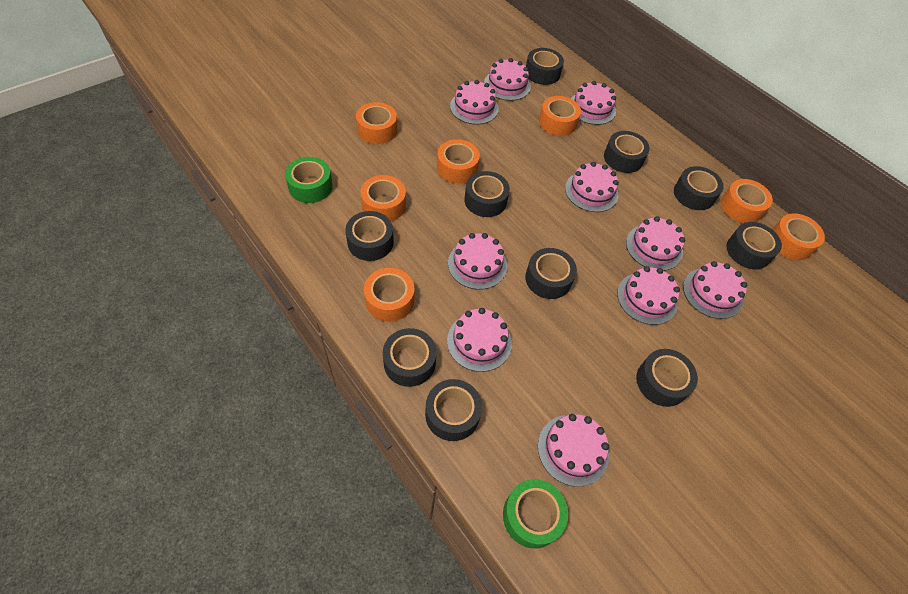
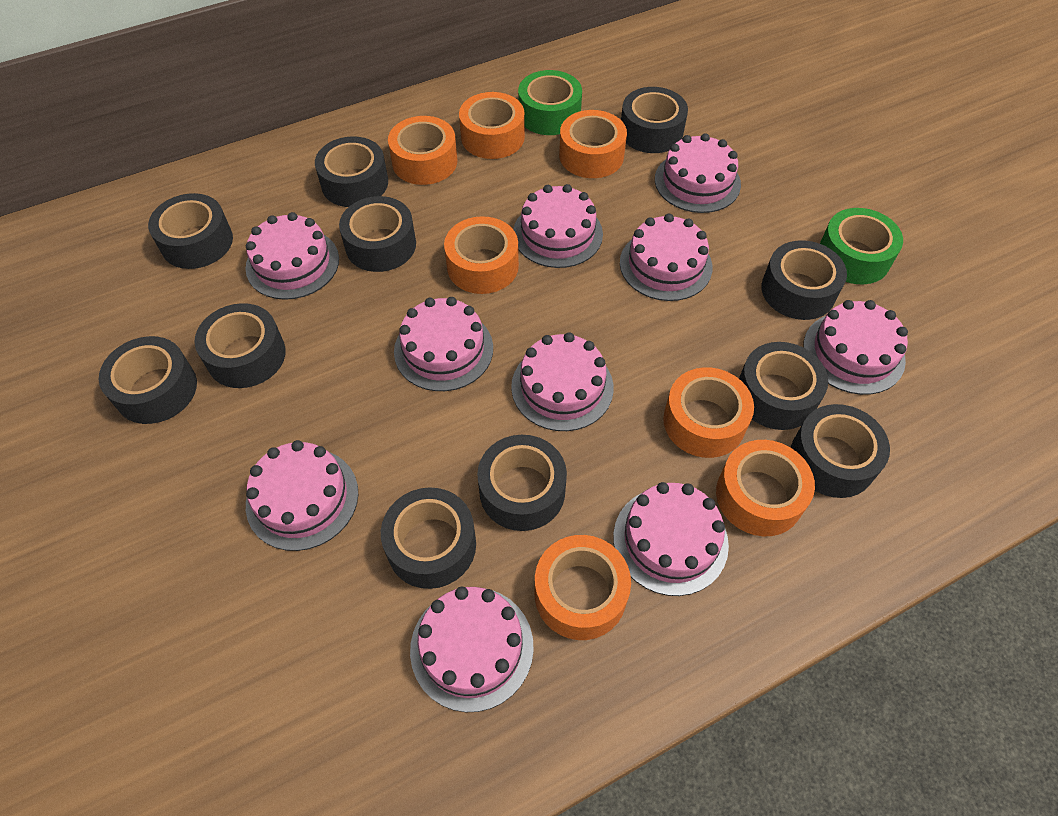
black tape: 10 -> 11

